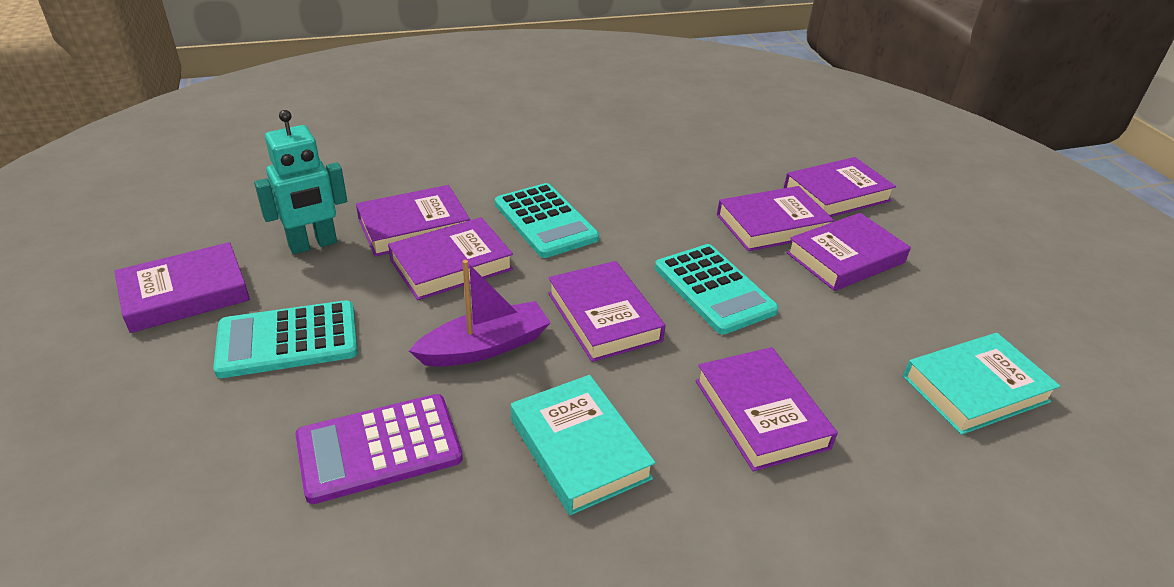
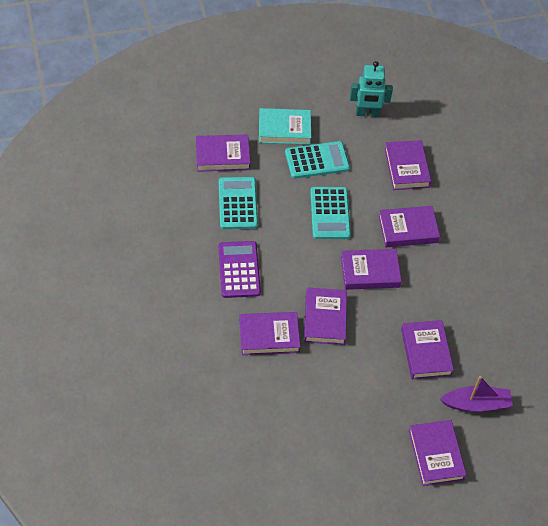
turquoise book: 2 -> 1

